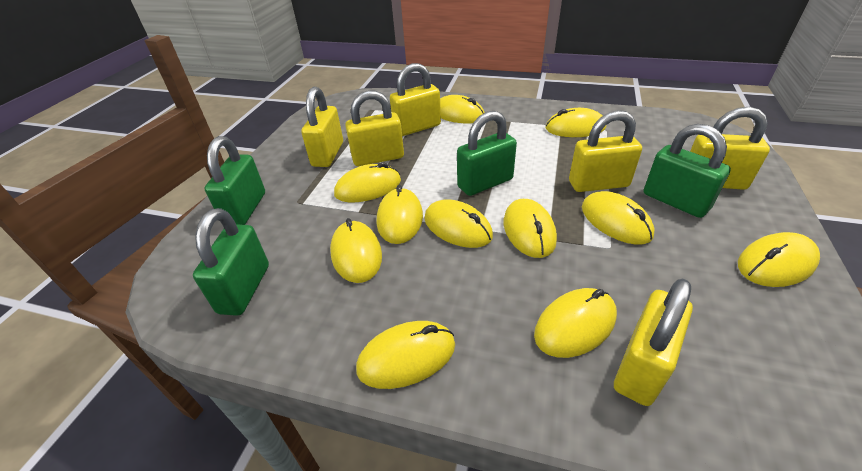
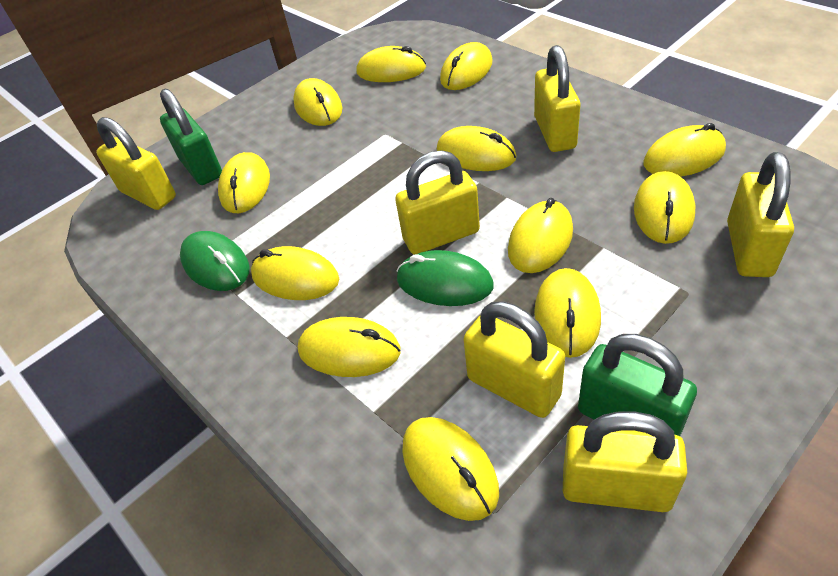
green mouse: 0 -> 2
green padlock: 4 -> 2
yellow mouse: 11 -> 12

